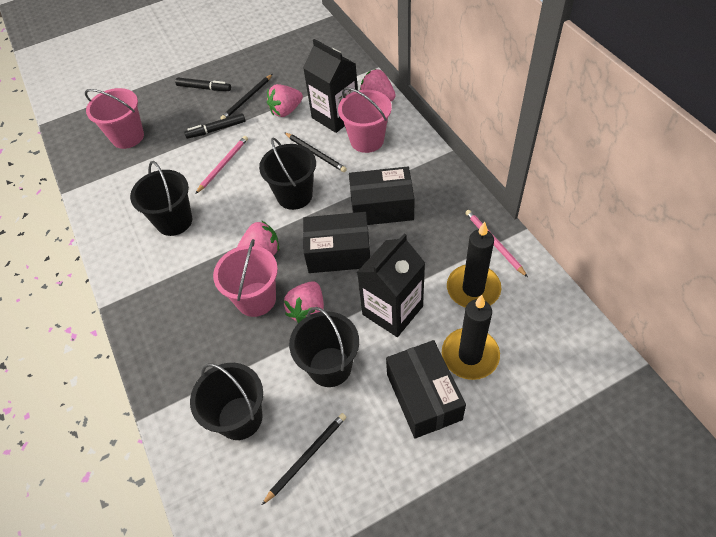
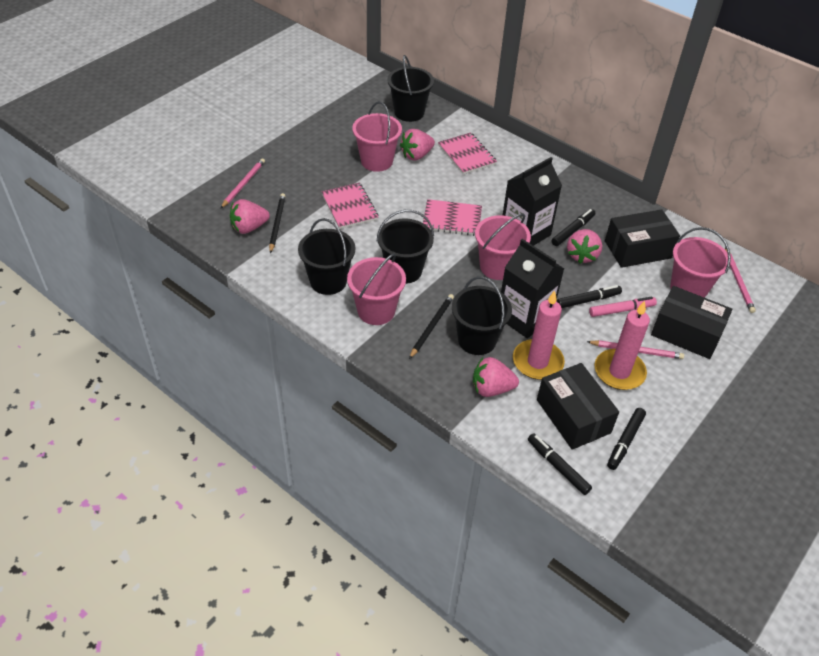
black candle: 2 -> 0
black marker: 2 -> 4
black pencil: 3 -> 2
pink bucket: 3 -> 4
pink candle: 0 -> 2
pink marker: 0 -> 1
pink notebook: 0 -> 3
pink pencil: 2 -> 3

